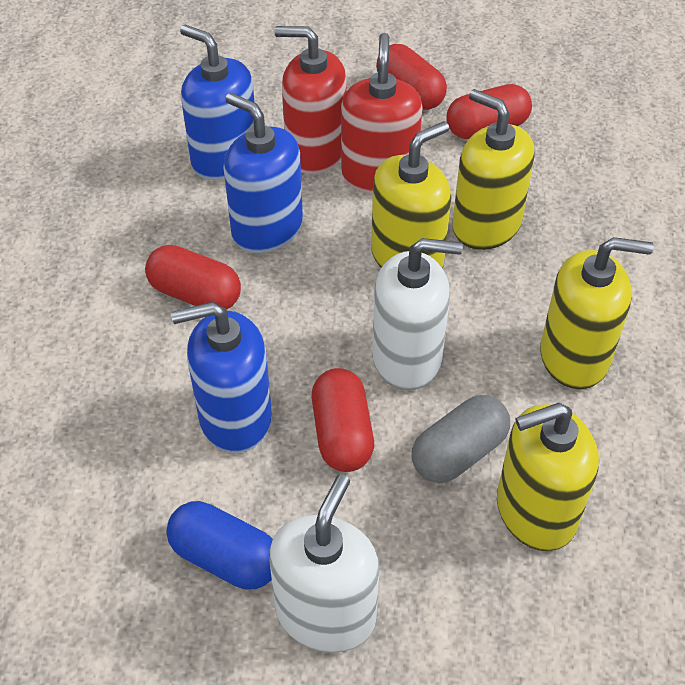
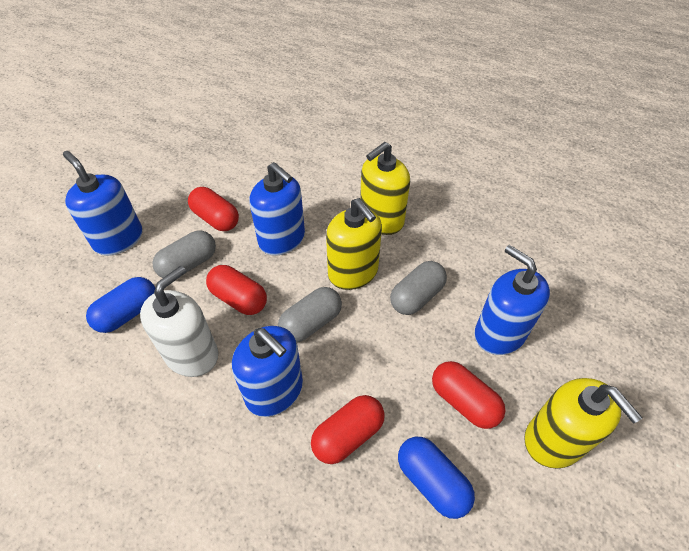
blue capsule: 1 -> 2
blue soap dispenser: 3 -> 4
grey capsule: 1 -> 3
red soap dispenser: 2 -> 0
white soap dispenser: 2 -> 1
yellow soap dispenser: 4 -> 3

